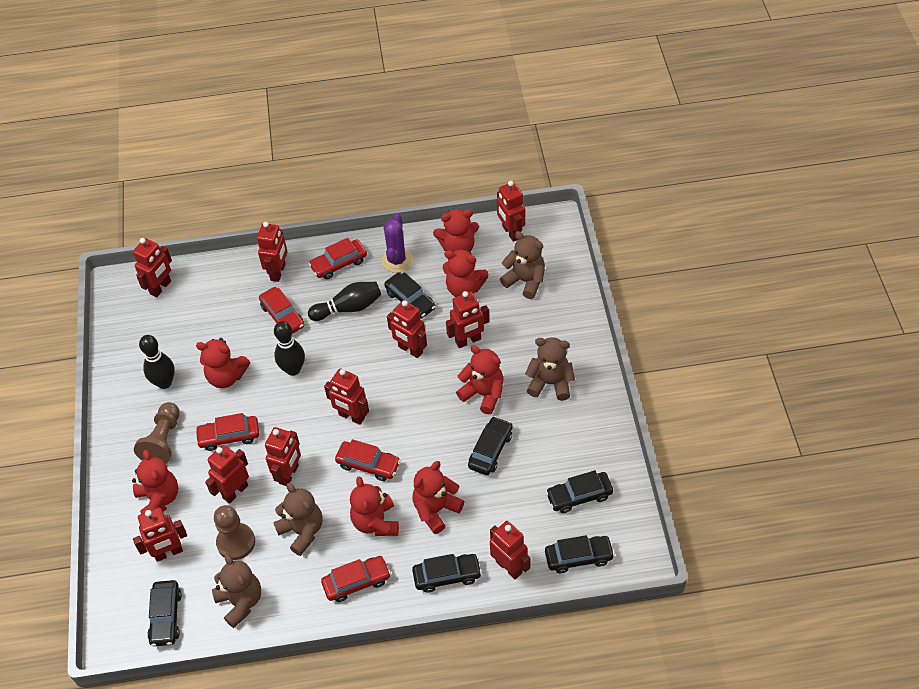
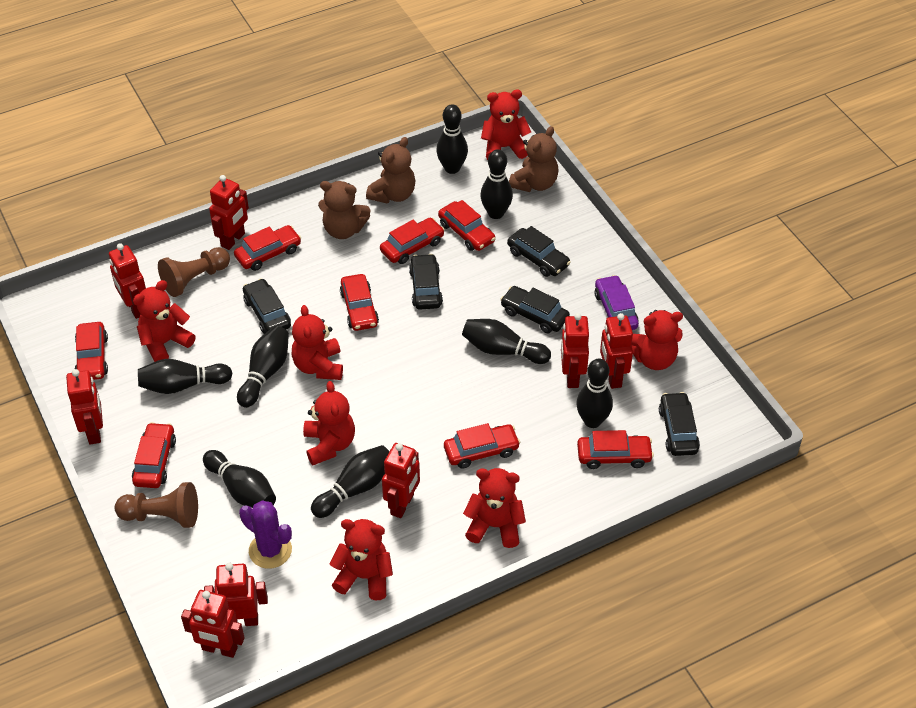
black bowling pin: 3 -> 8
black car: 6 -> 5
brown teddy bear: 4 -> 3
purple car: 0 -> 1
red car: 5 -> 8
red robot: 10 -> 8

